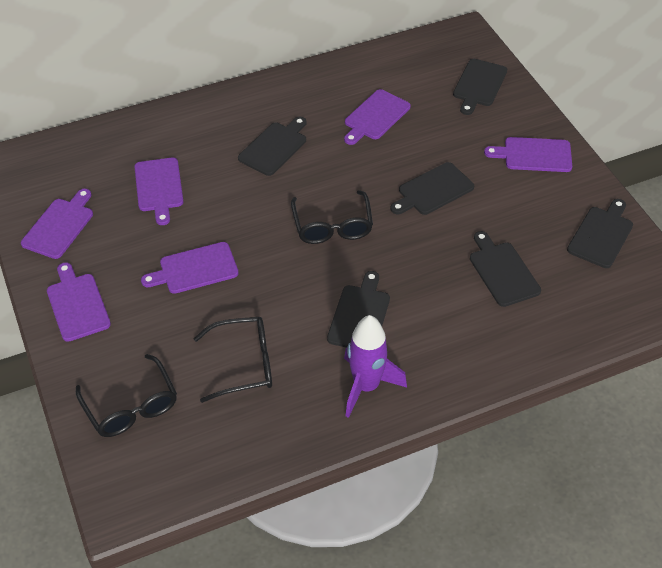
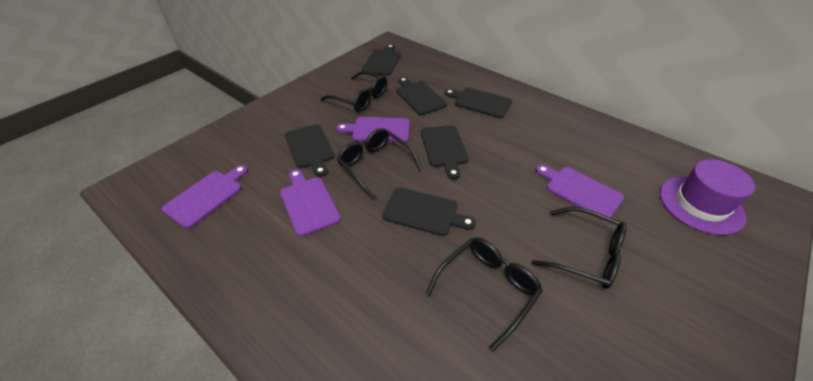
black glasses: 3 -> 4
purple cutting board: 6 -> 4
purple hat: 0 -> 1
purple rocket: 1 -> 0

